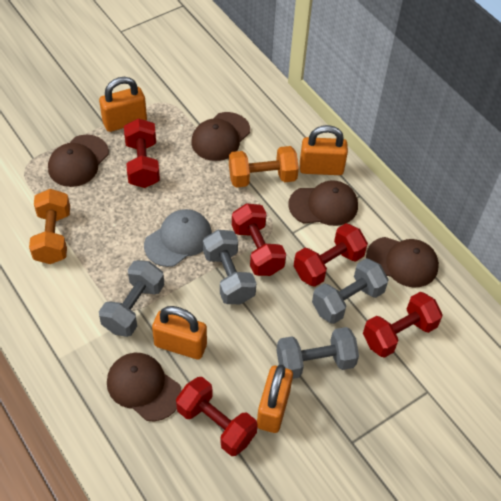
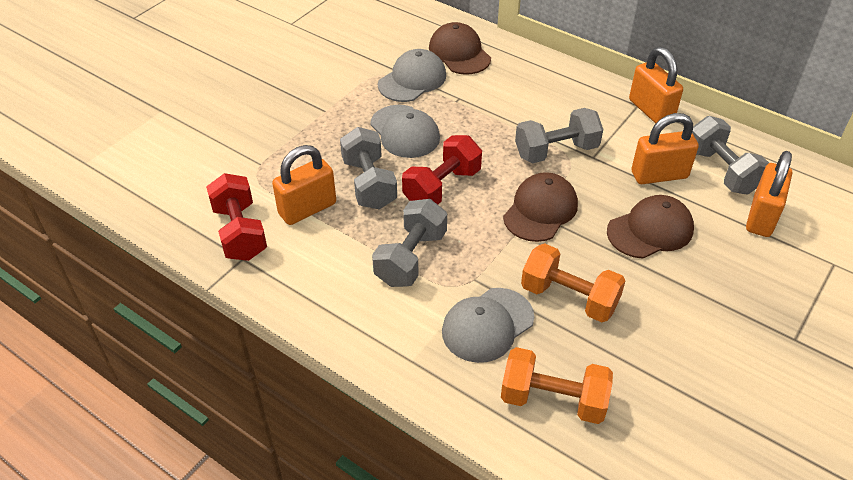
brown cap: 5 -> 3
grey cap: 1 -> 3
red dumbbell: 5 -> 2

